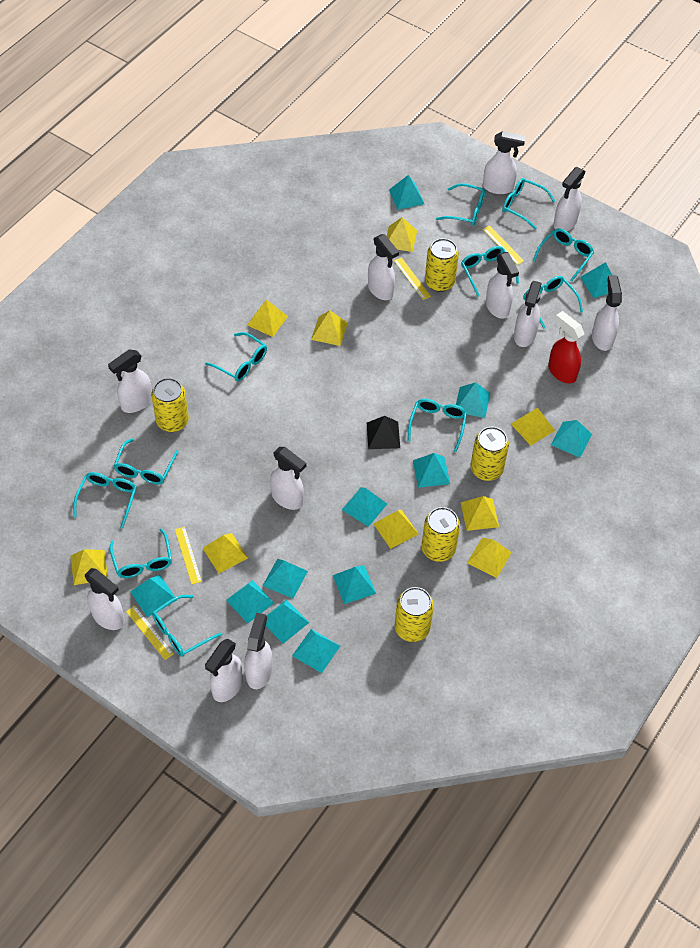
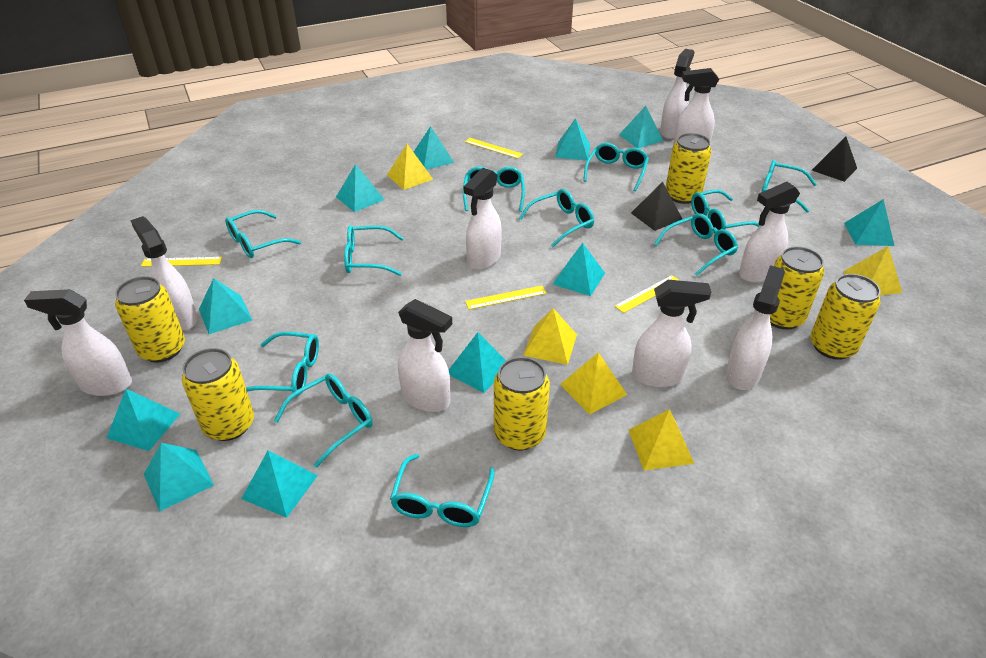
black pyramid: 1 -> 2
red spray bottle: 1 -> 0
turquoise pyramid: 12 -> 11
white spray bottle: 11 -> 9
yellow can: 5 -> 6
yellow pyramid: 9 -> 5

